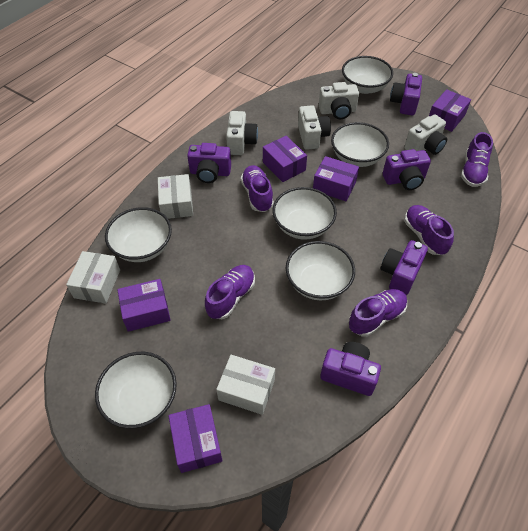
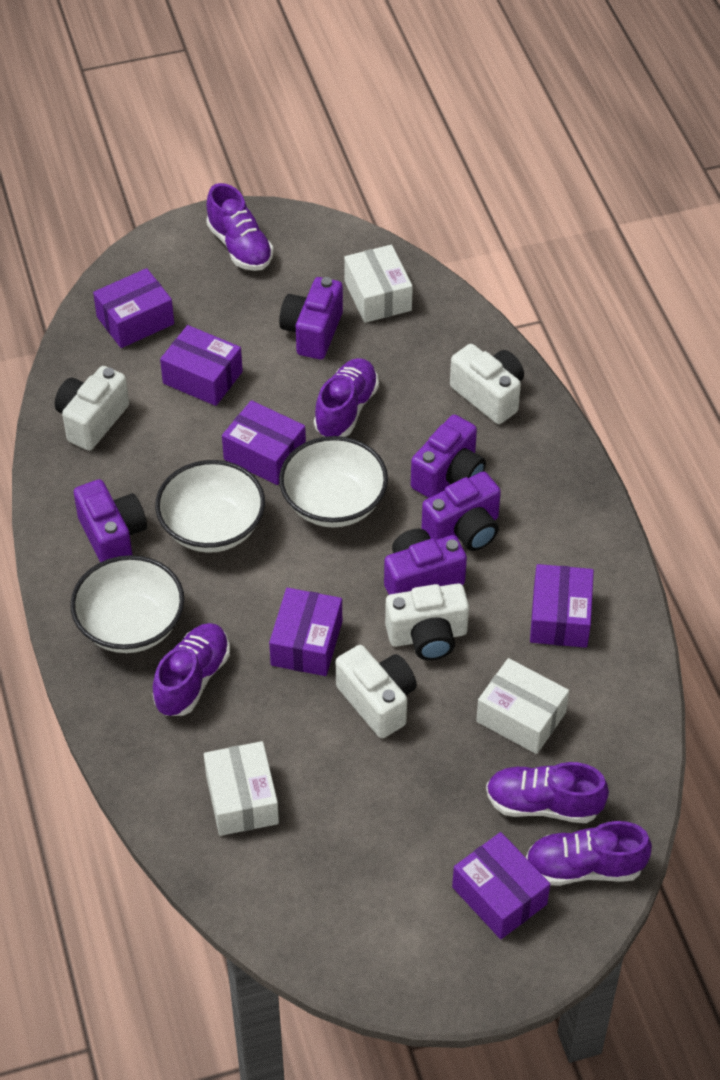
purple box: 5 -> 6
white bowl: 6 -> 3

